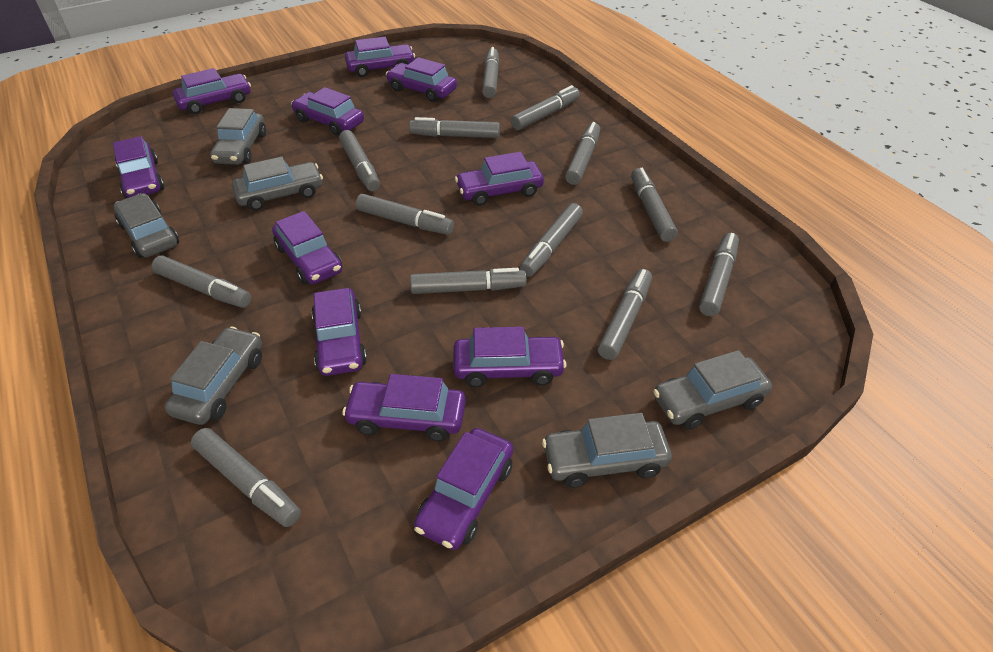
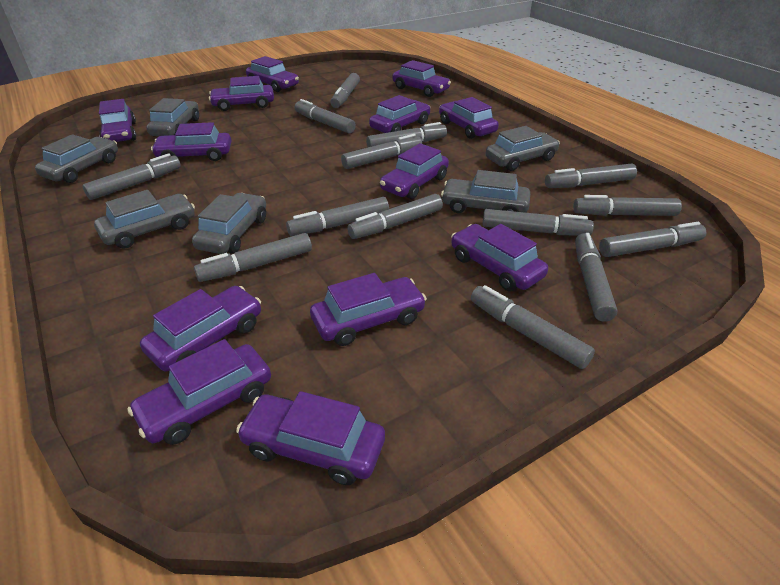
grey marker: 13 -> 14
purple car: 11 -> 13

